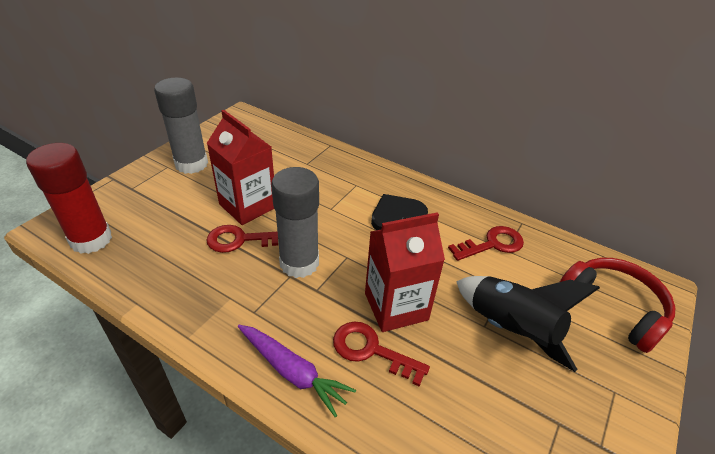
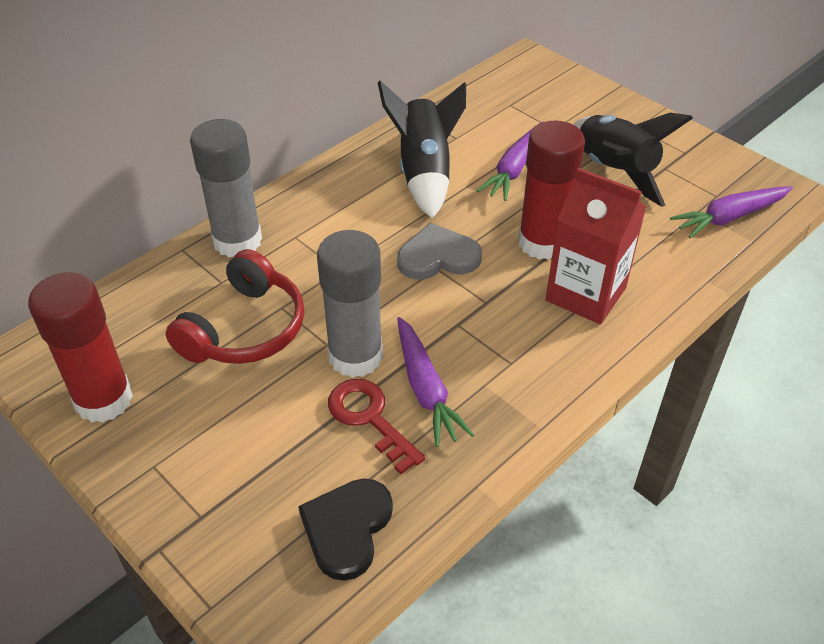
black rocket: 1 -> 2
grey heart: 0 -> 1
purple carrot: 1 -> 3
red carton: 2 -> 1
red glue stick: 1 -> 2
red key: 3 -> 1

